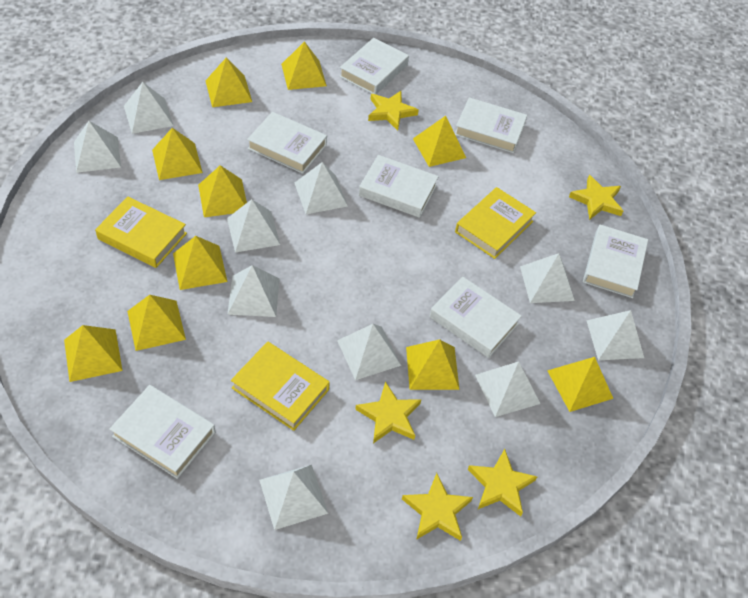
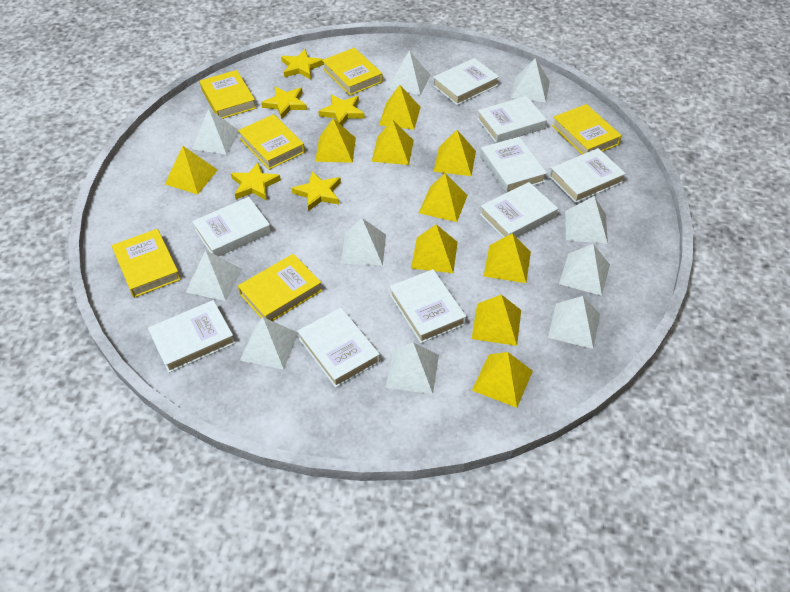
white book: 7 -> 9
yellow book: 3 -> 6

